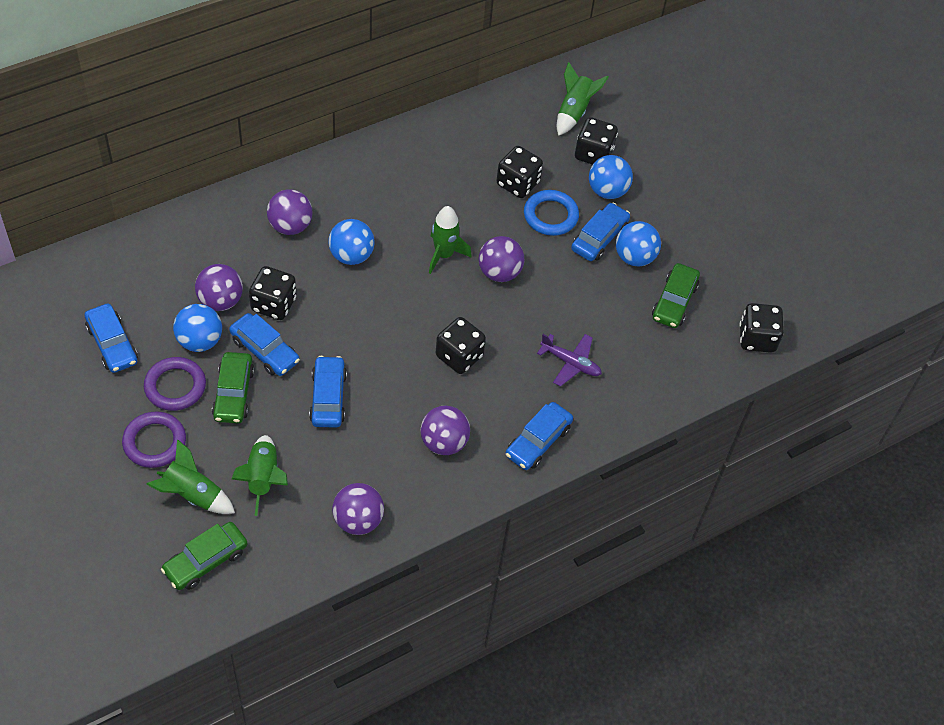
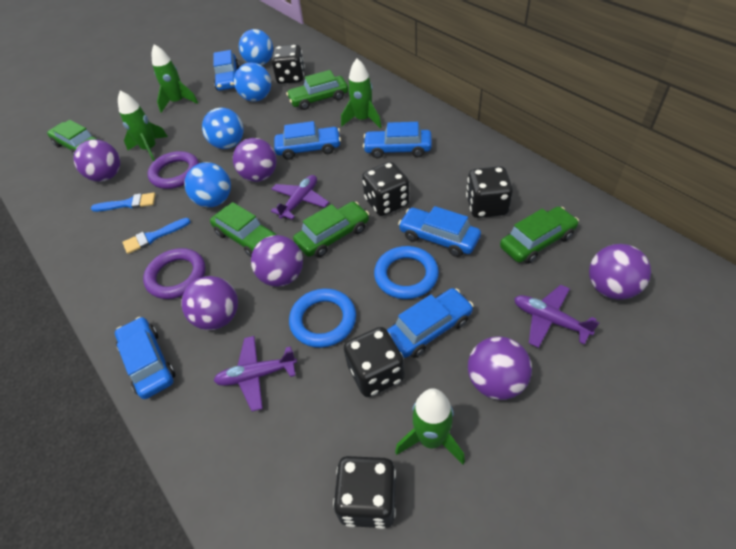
blue brush: 0 -> 2
blue car: 5 -> 6
blue ring: 1 -> 2
green car: 3 -> 5
purple ball: 5 -> 6
purple plane: 1 -> 3

